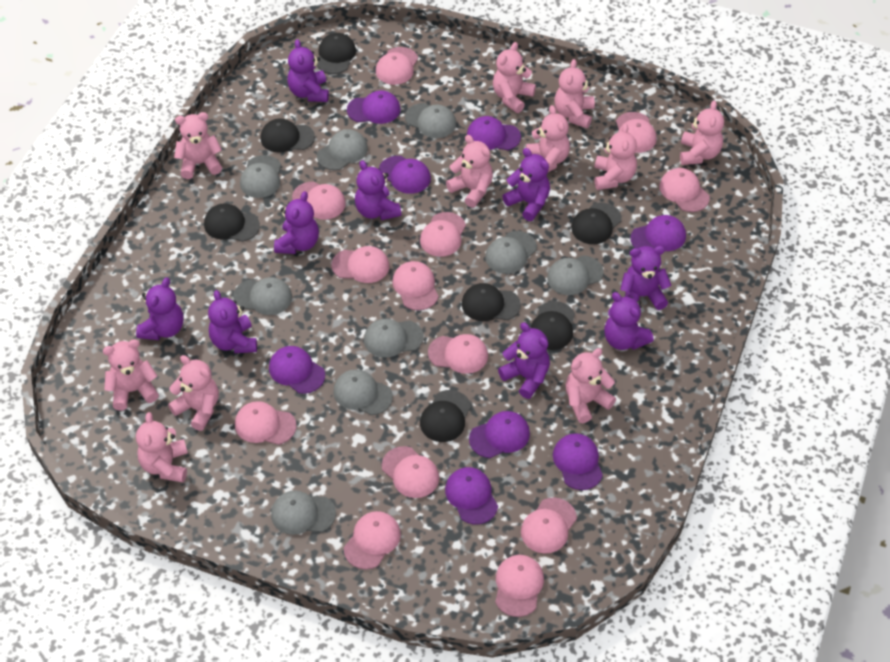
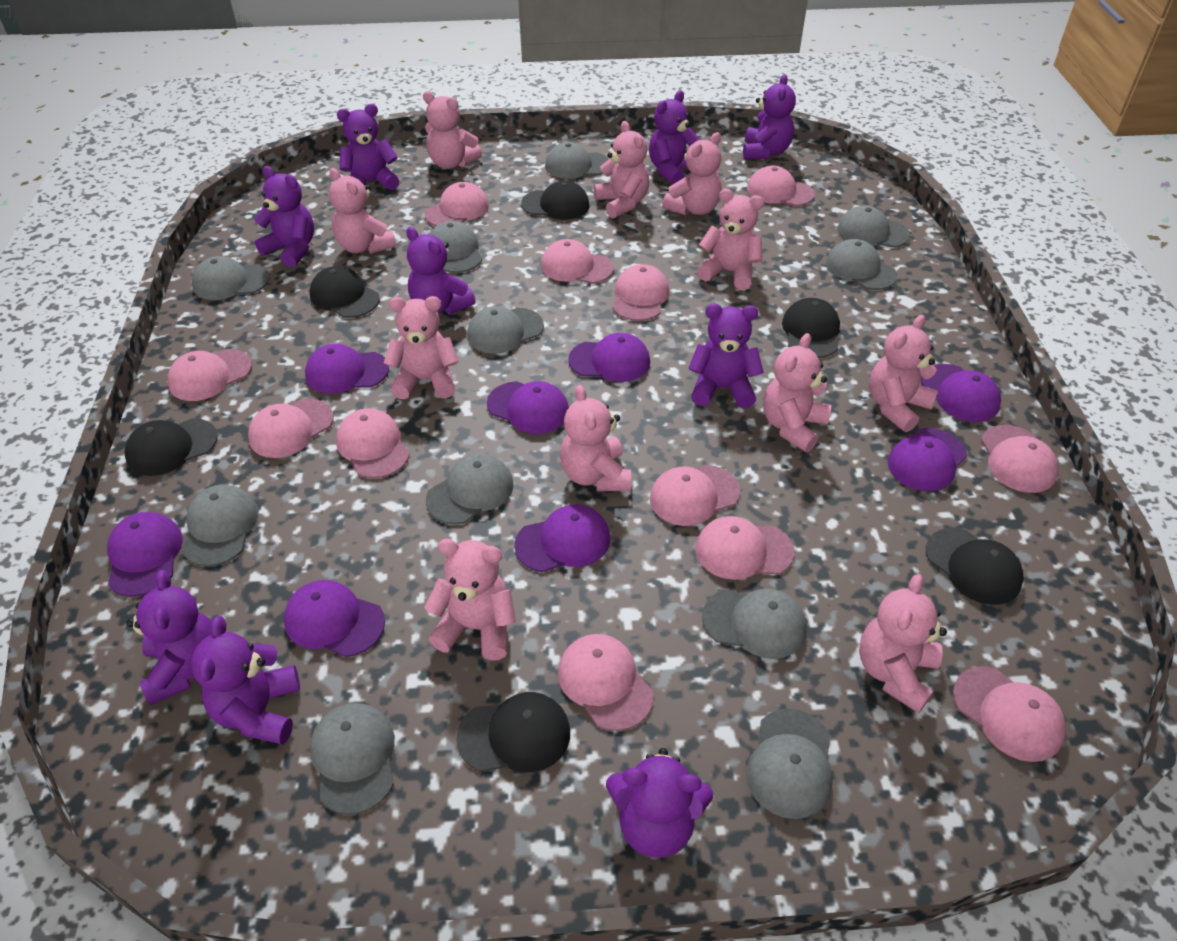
black cap: 7 -> 6
grey cap: 9 -> 11
pink cap: 13 -> 12

